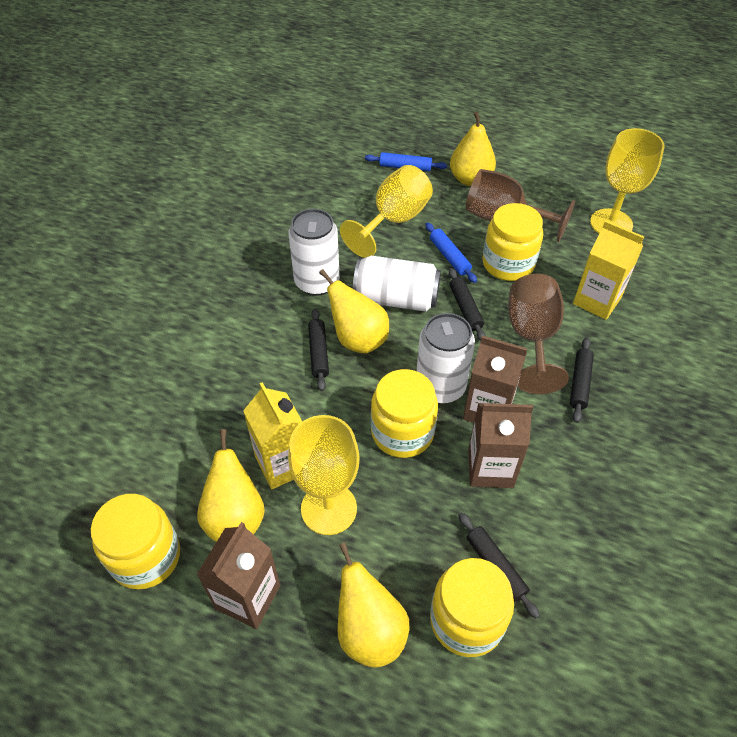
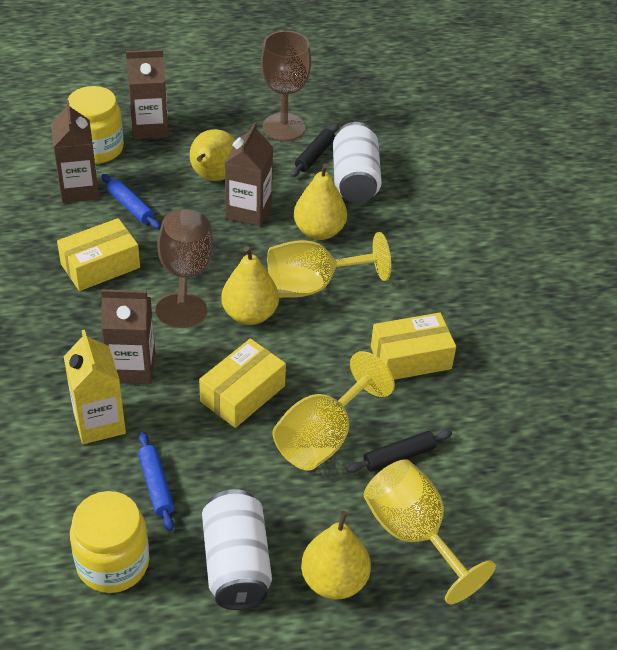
black rolling pin: 4 -> 2
brown carton: 3 -> 4
white can: 3 -> 2
yellow box: 0 -> 3
yellow carton: 2 -> 1
yellow jar: 4 -> 2

